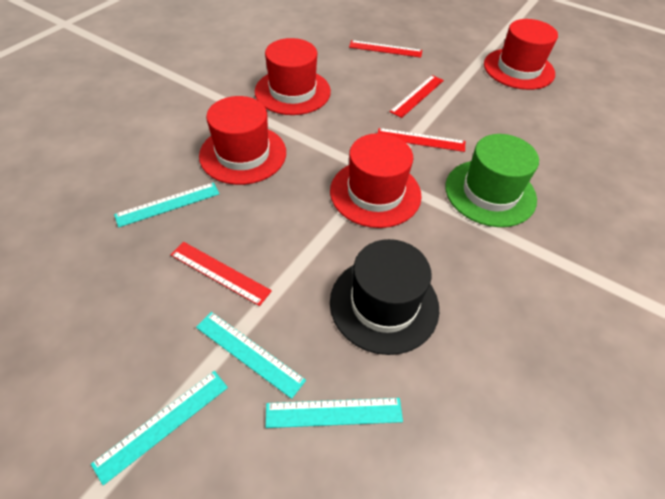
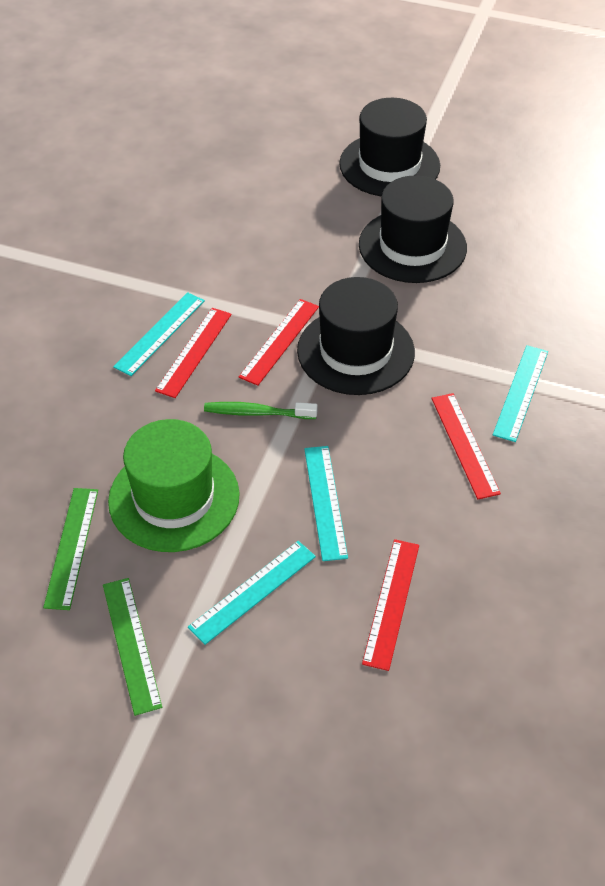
black hat: 1 -> 3
green ruler: 0 -> 2
green toothbrush: 0 -> 1
red hat: 4 -> 0

